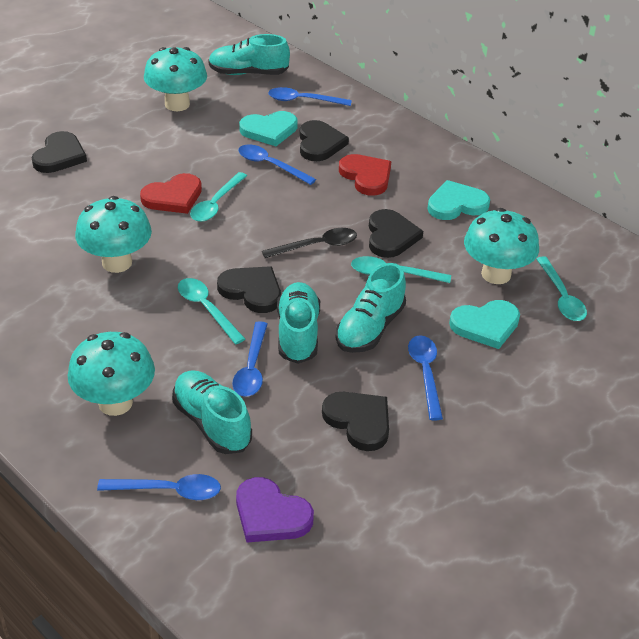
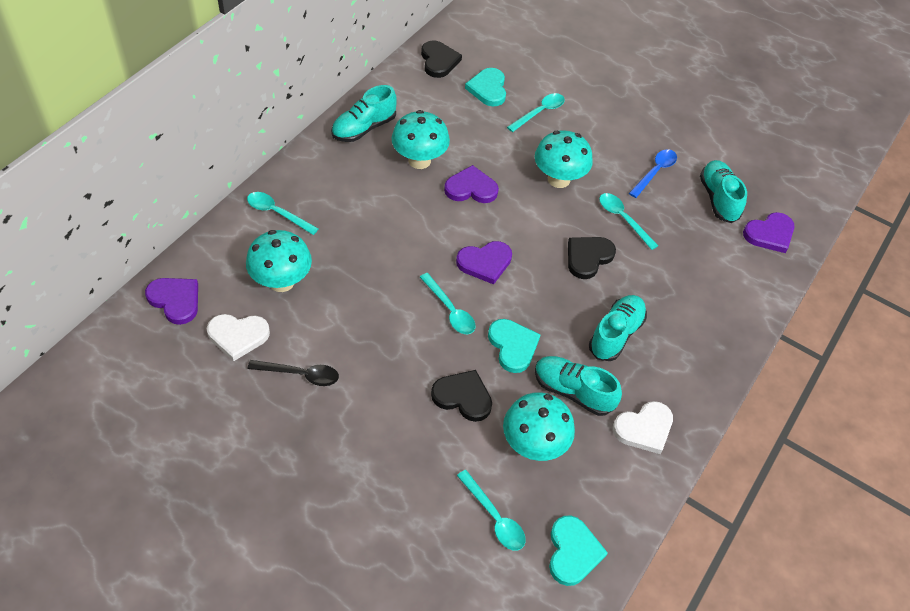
black heart: 5 -> 3
blue spoon: 5 -> 1
purple heart: 1 -> 4
red heart: 2 -> 0
turquoise spoon: 4 -> 5
white heart: 0 -> 2

